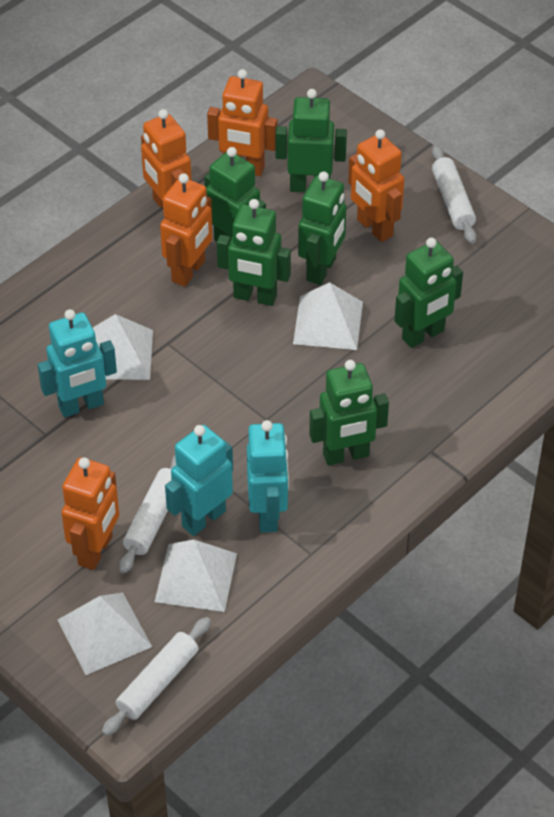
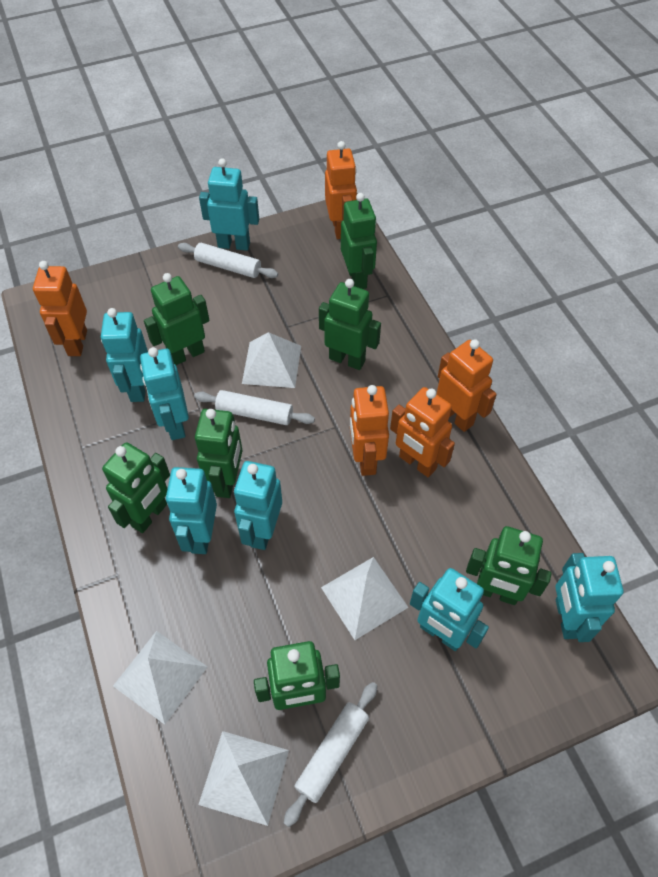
green robot: 6 -> 7
turquoise robot: 3 -> 7

